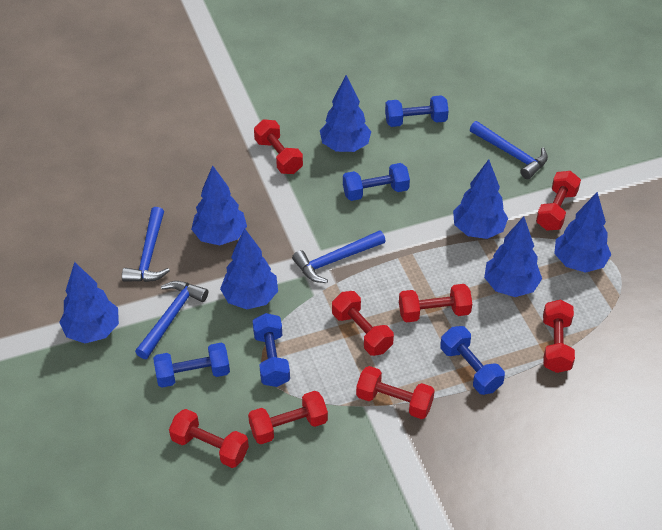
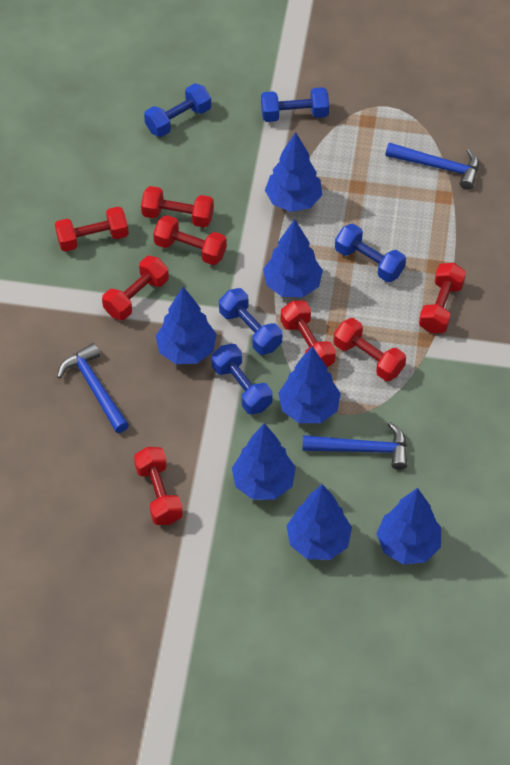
blue hammer: 4 -> 3

